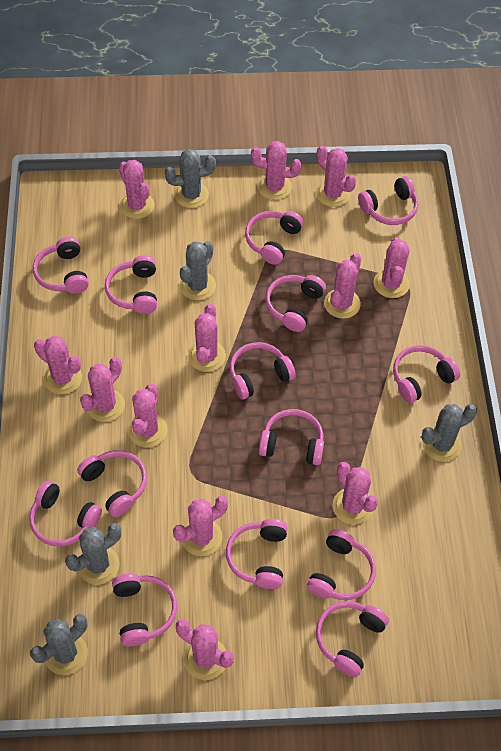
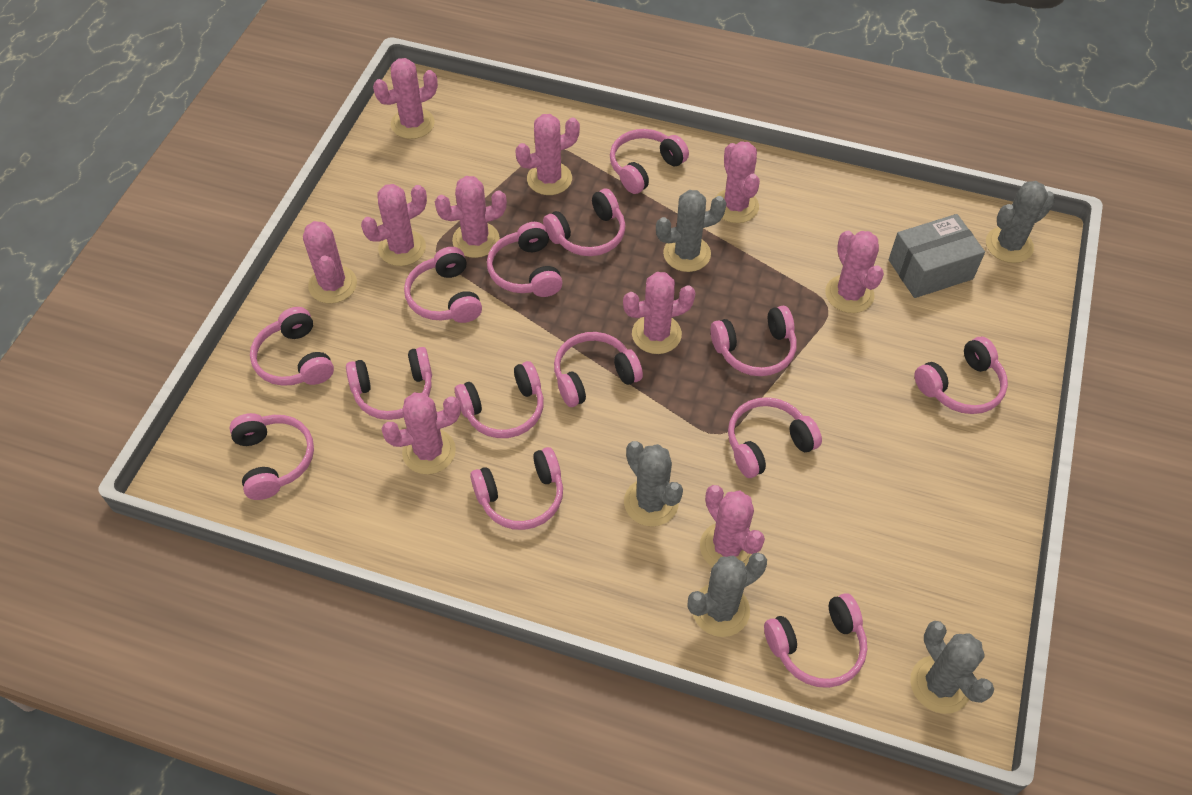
grey box: 0 -> 1
pink cactus: 12 -> 10

